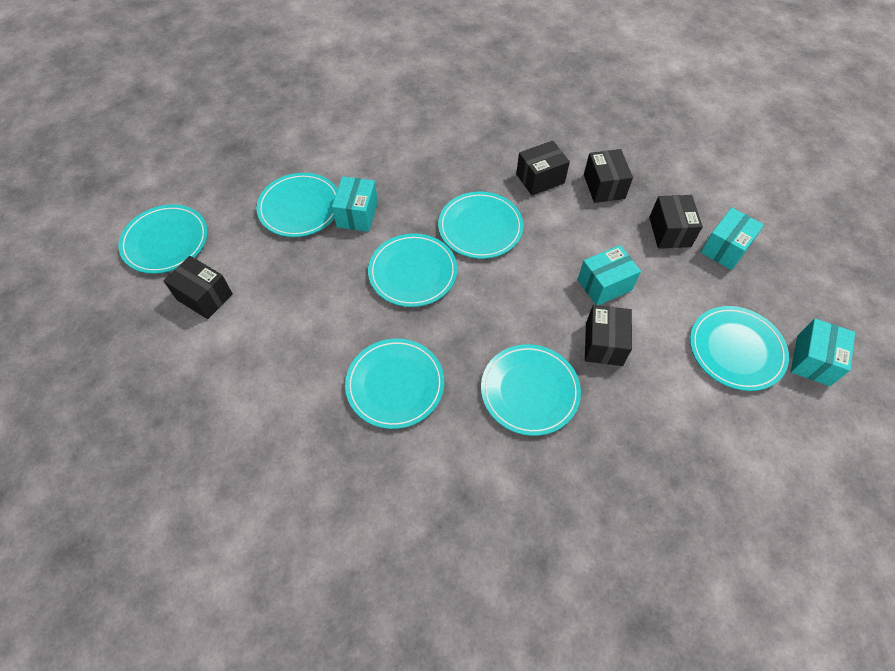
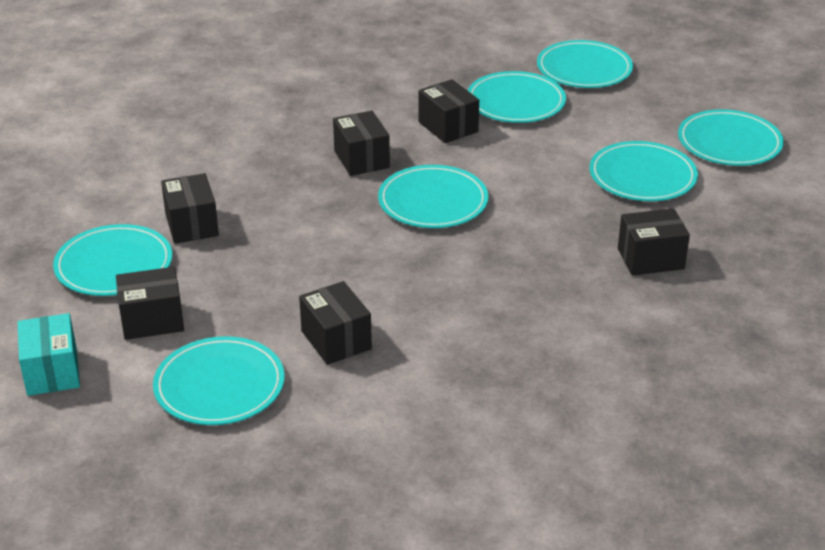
black box: 5 -> 6
turquoise box: 4 -> 1

